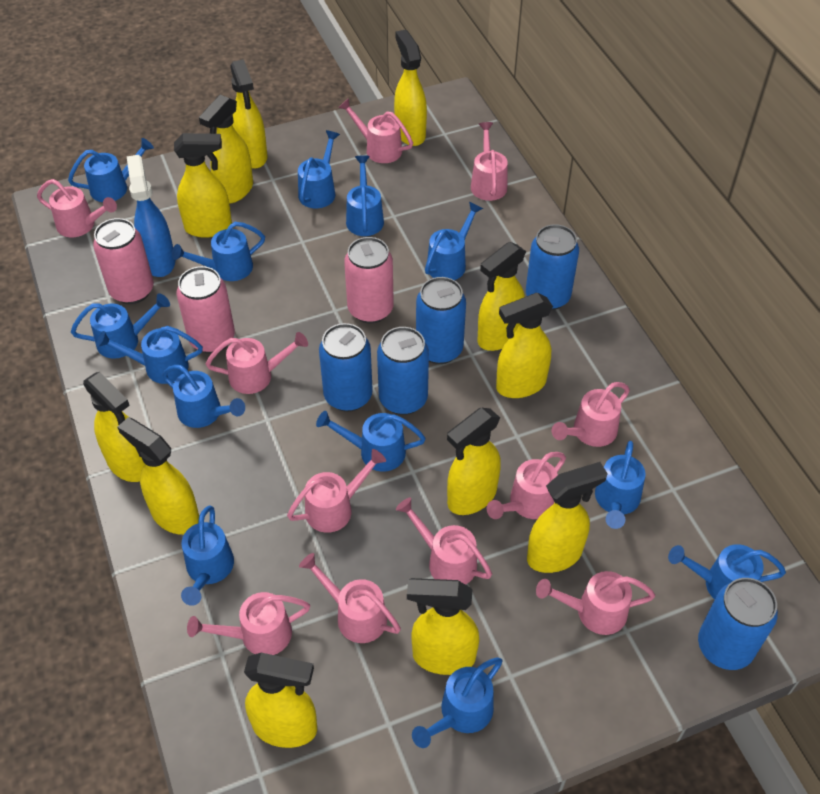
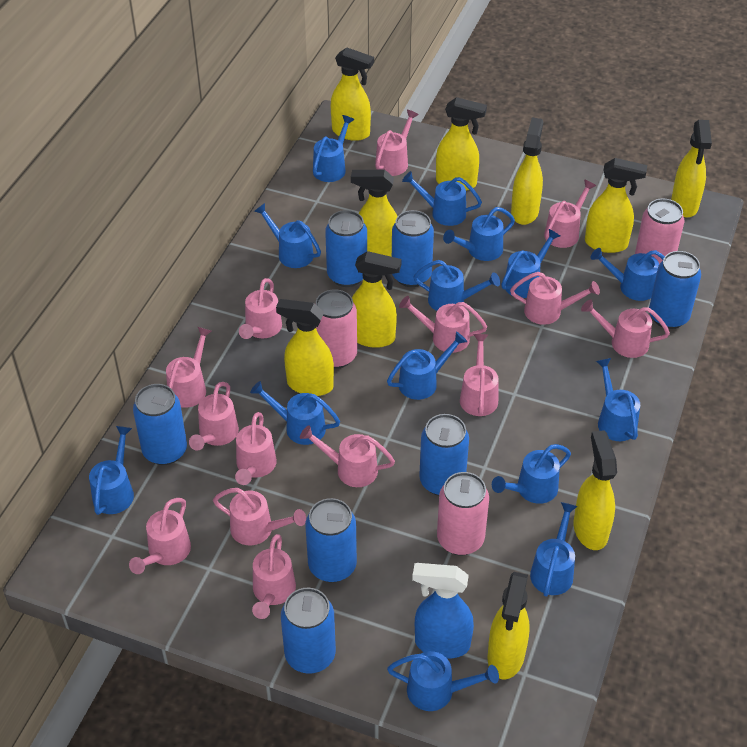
blue can: 5 -> 7
blue watering can: 13 -> 14
pink watering can: 11 -> 14
yellow spray bottle: 12 -> 10

